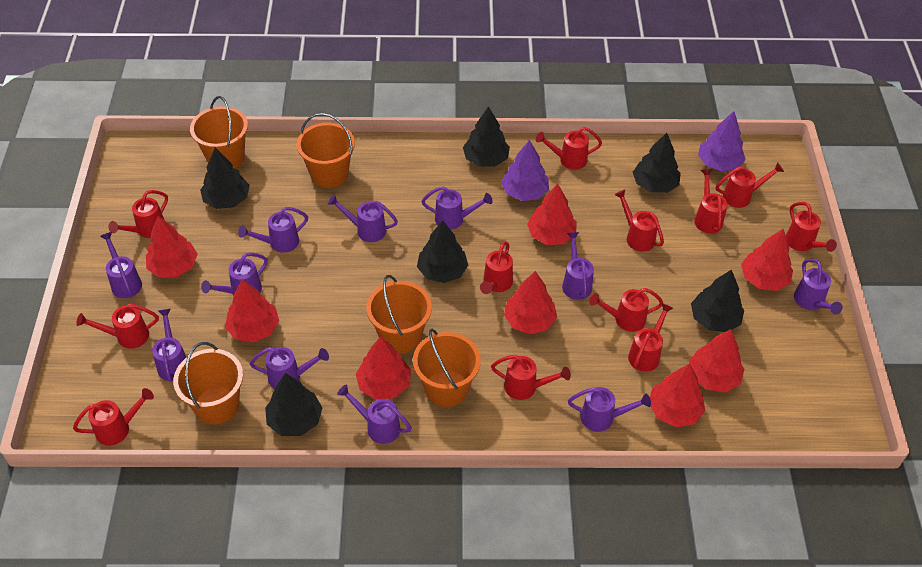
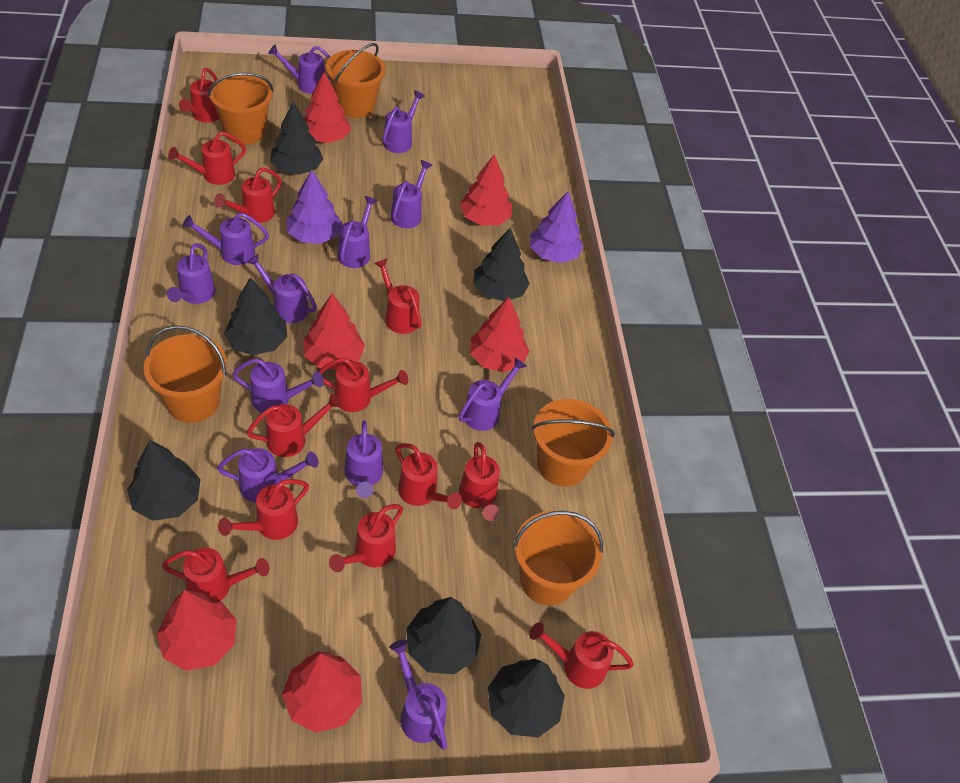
purple watering can: 11 -> 12
red tree: 8 -> 6

